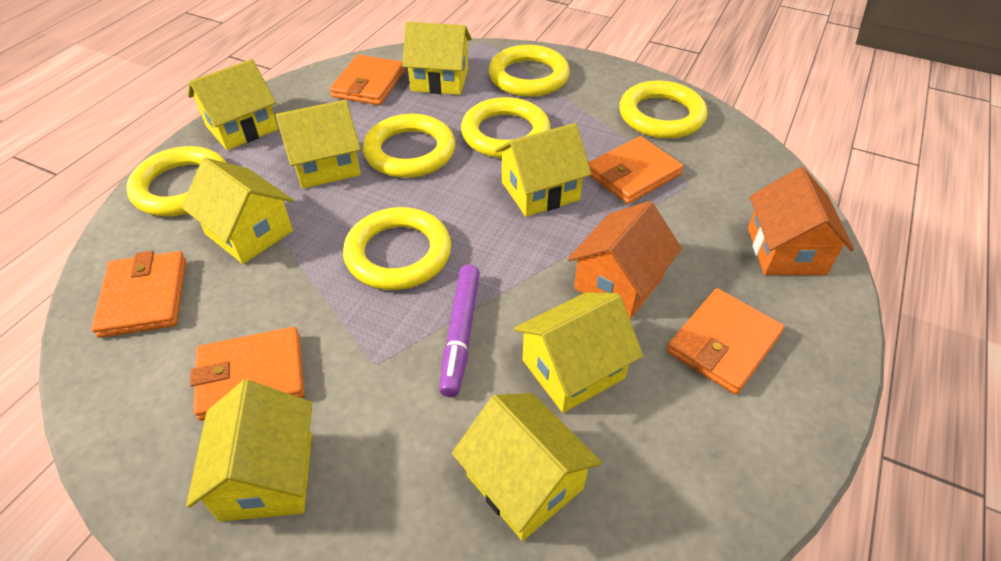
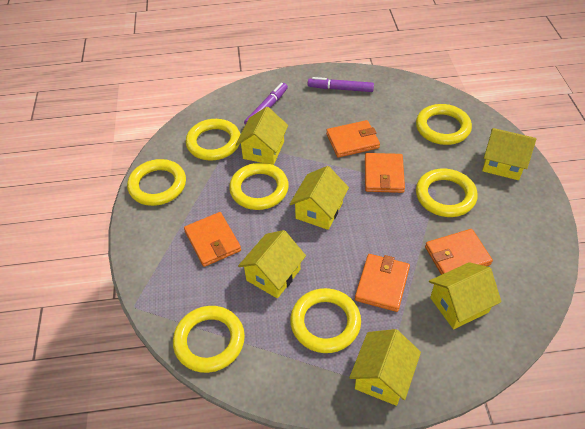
orange house: 2 -> 0
purple marker: 1 -> 2
yellow house: 8 -> 6
yellow ring: 6 -> 7

